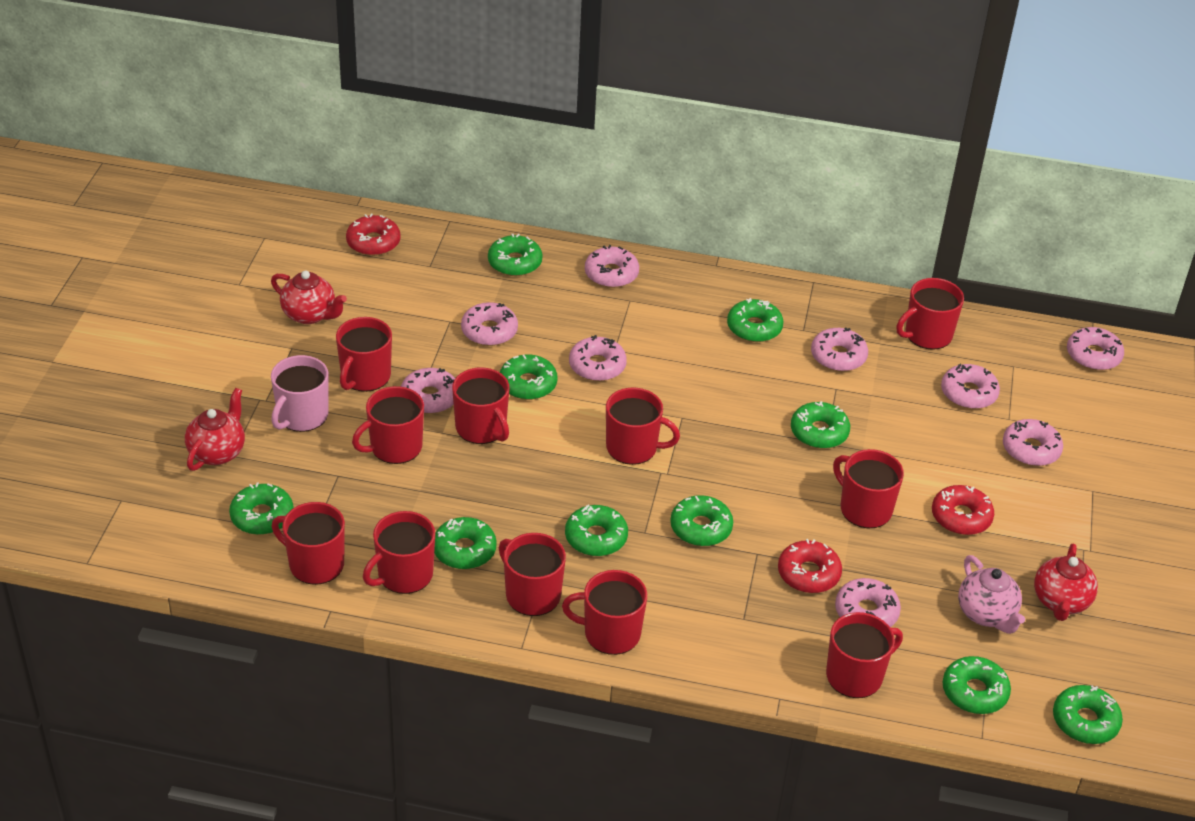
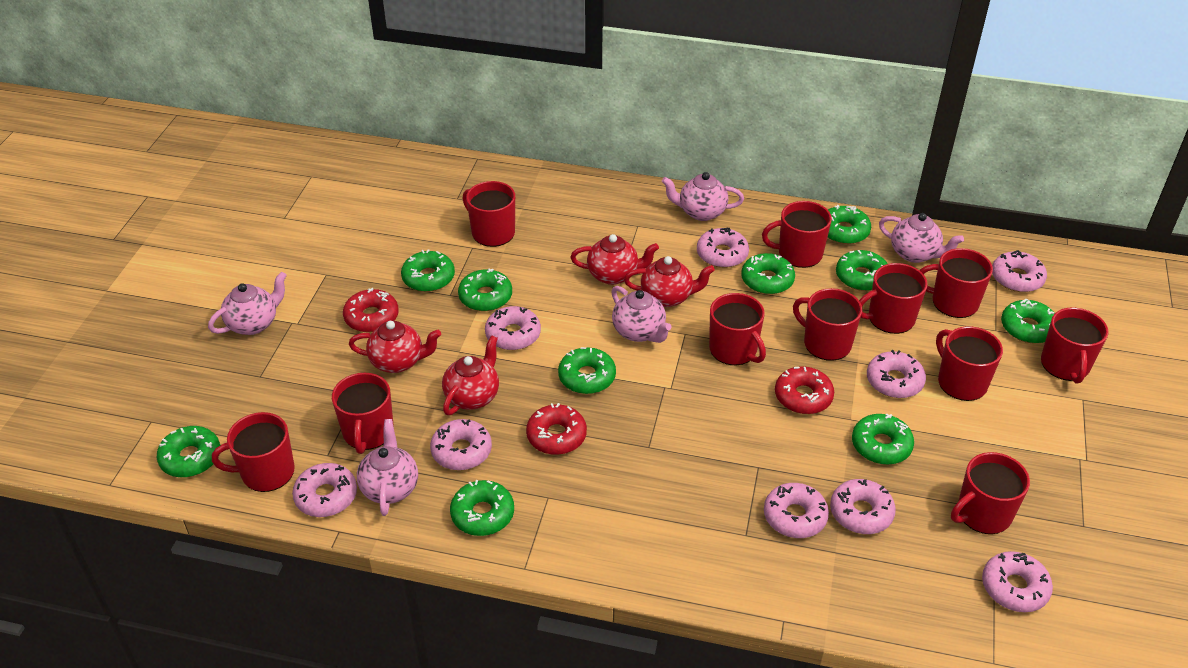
pink mug: 1 -> 0
pink teapot: 1 -> 5
red teapot: 3 -> 4

